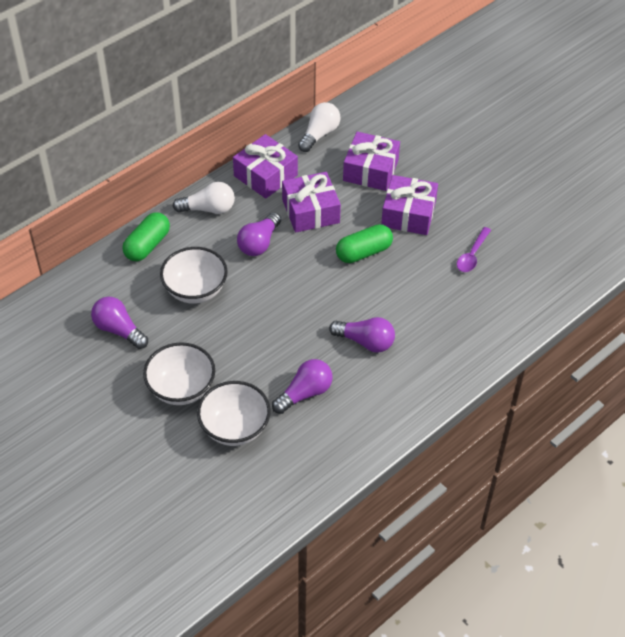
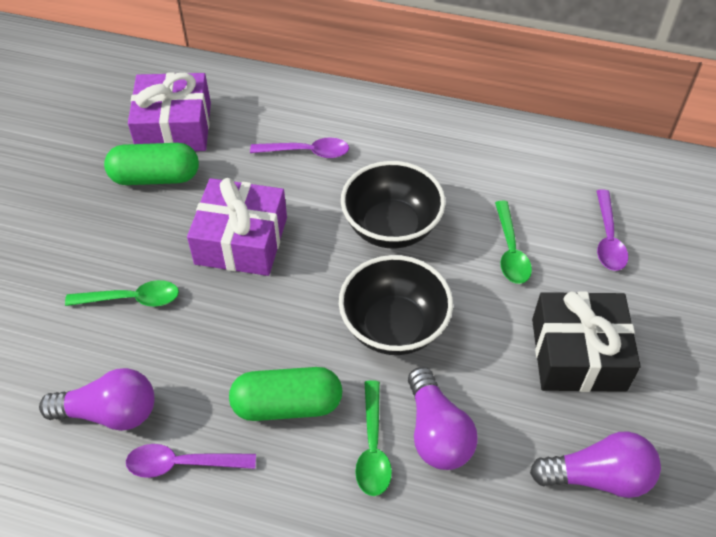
black bowl: 0 -> 2
black gift: 0 -> 1
green spoon: 0 -> 3
purple gift: 4 -> 2
purple light bulb: 4 -> 3
purple spoon: 1 -> 3
white bowl: 3 -> 0
white light bulb: 2 -> 0

